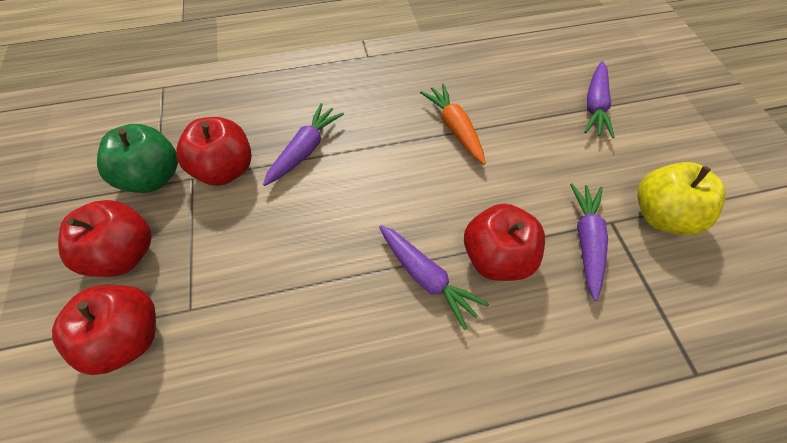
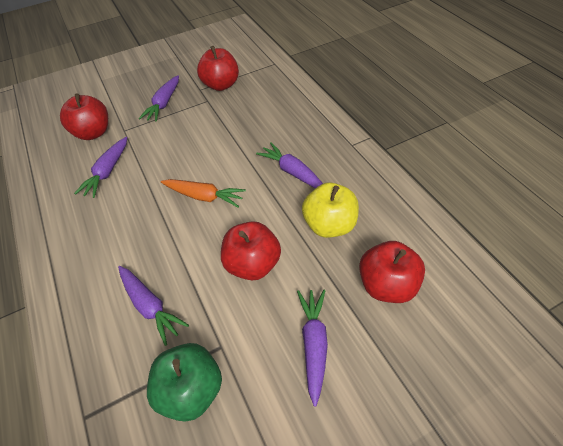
purple carrot: 4 -> 5

